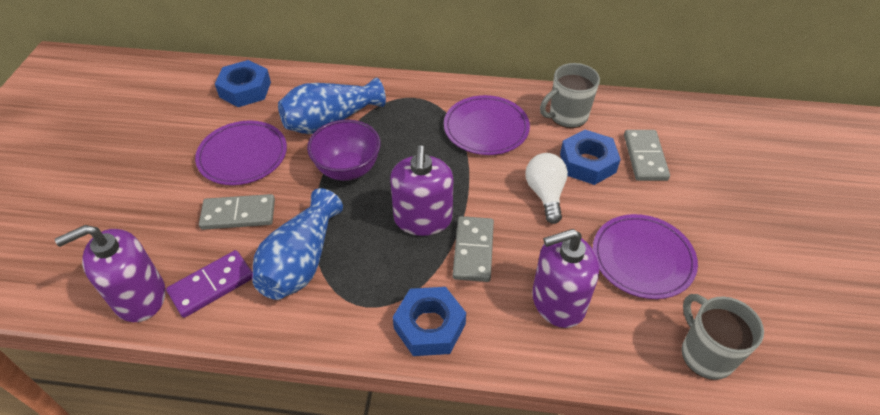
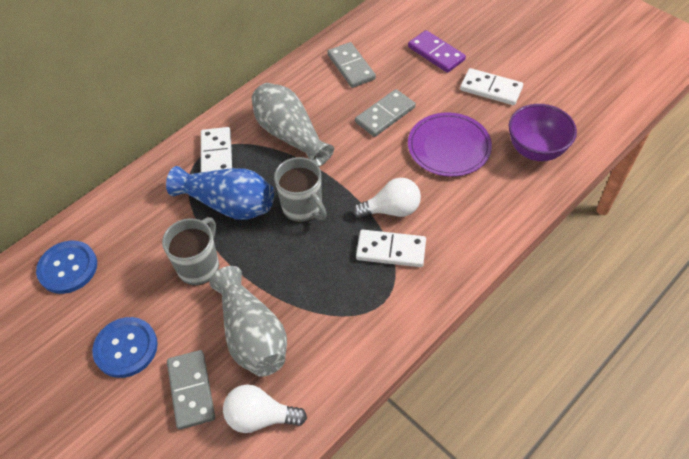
blue button: 0 -> 2
blue nut: 3 -> 0
blue vase: 2 -> 1
grey vase: 0 -> 2
purple plate: 3 -> 1
purple soap dispenser: 3 -> 0
white domino: 0 -> 3
white light bulb: 1 -> 2

